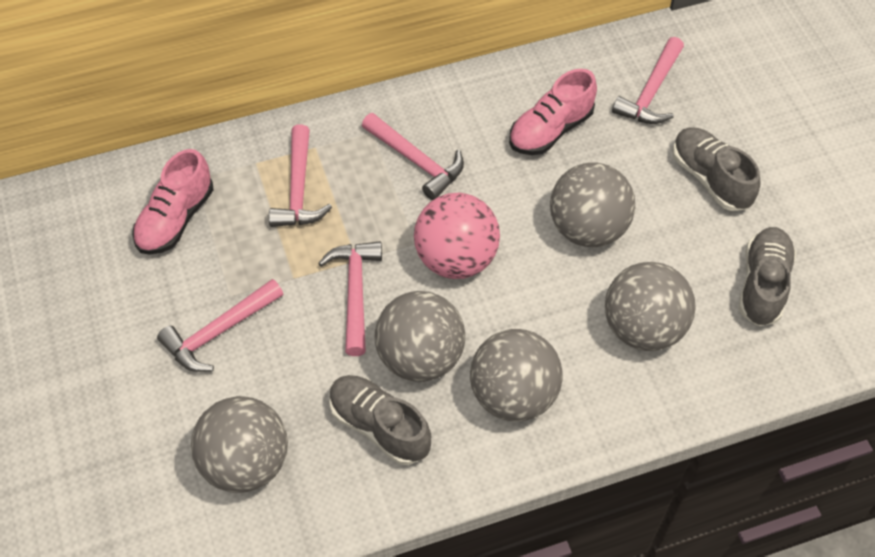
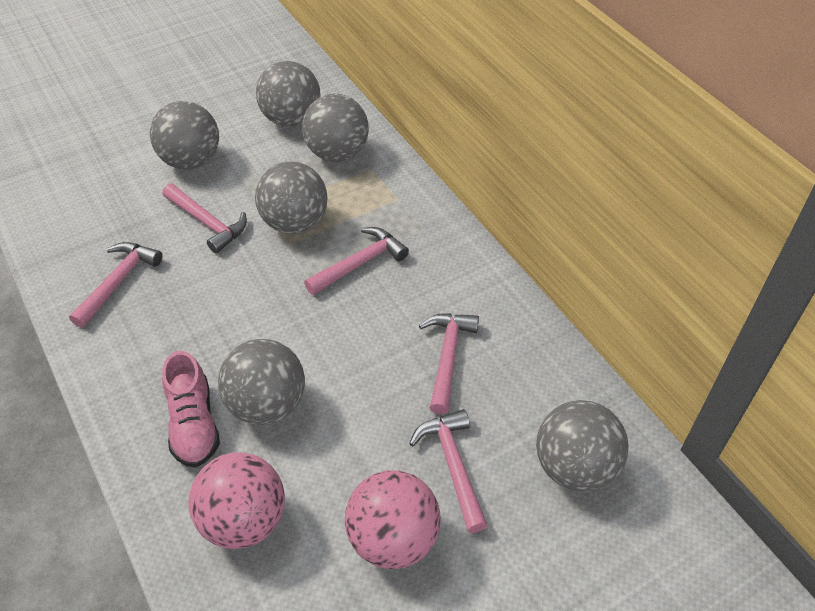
grey ball: 5 -> 6
grey shoe: 3 -> 0
pink ball: 1 -> 2
pink shoe: 2 -> 1

